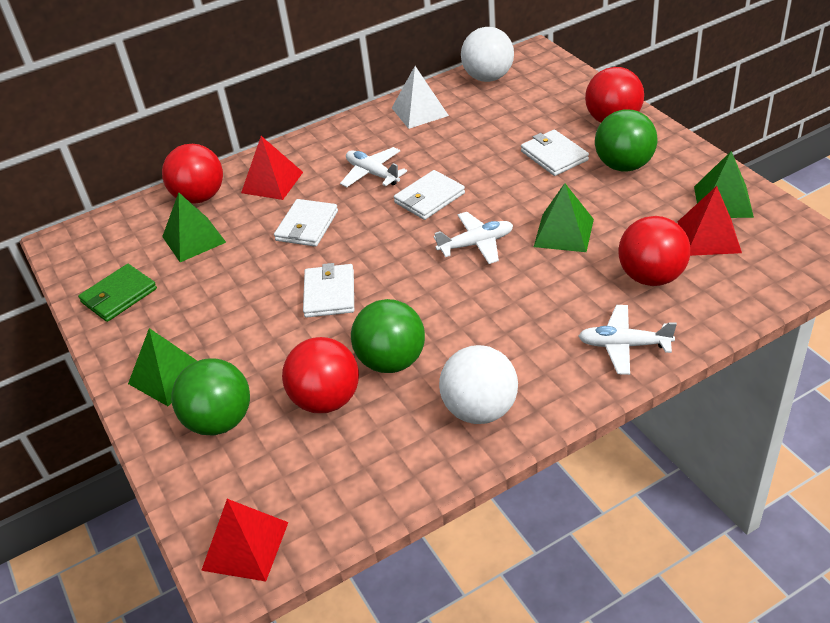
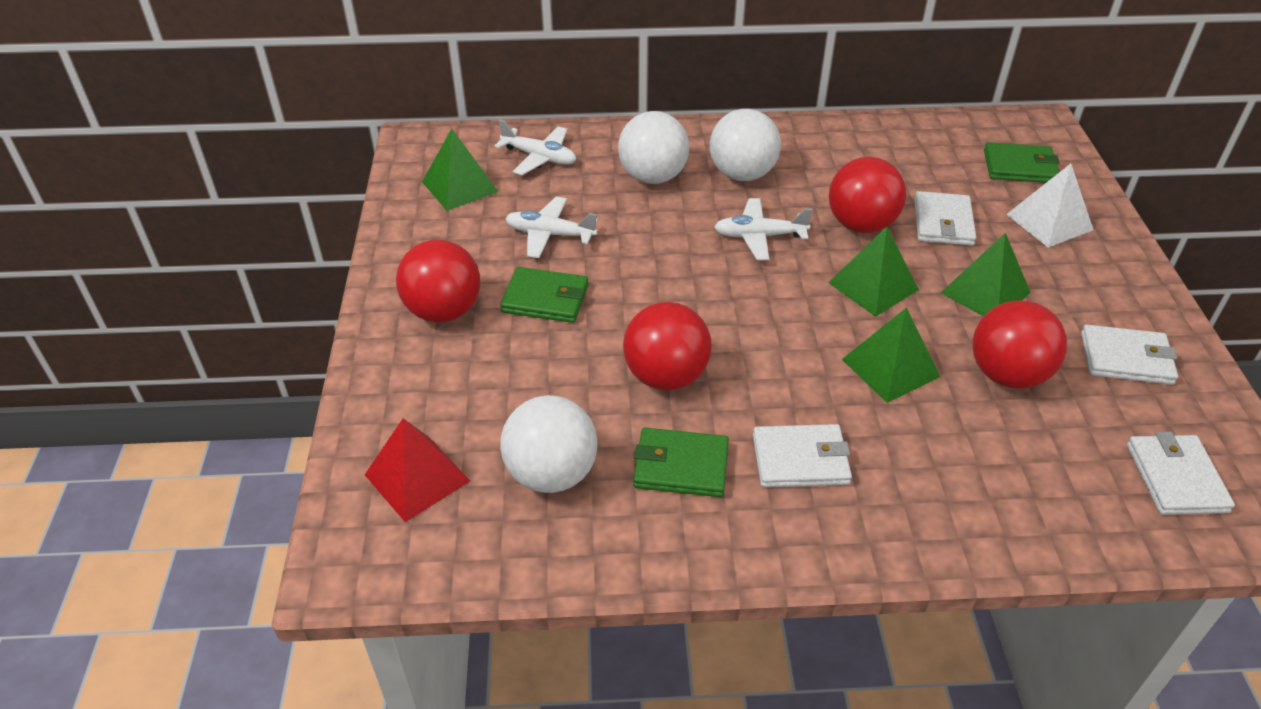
green ball: 3 -> 0
green wallet: 1 -> 3
red pyramid: 3 -> 1
white ball: 2 -> 3

